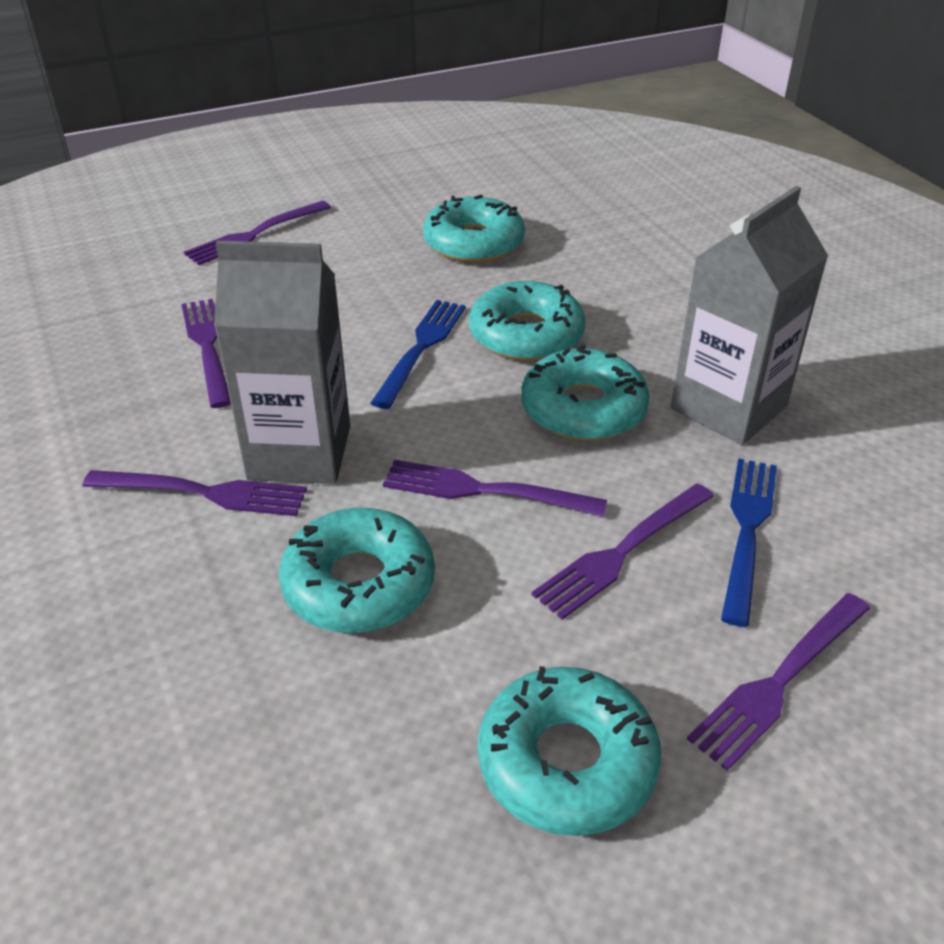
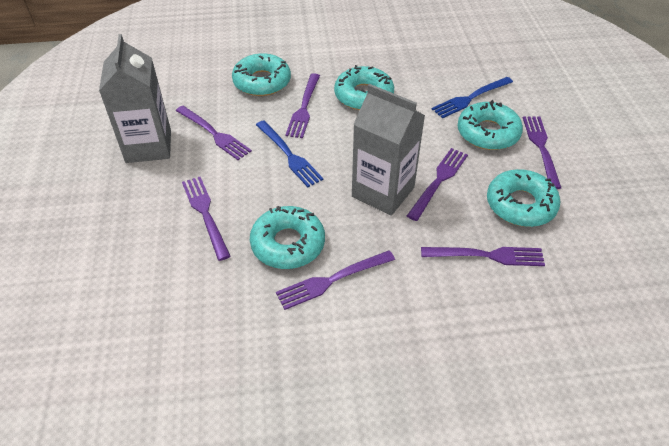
purple fork: 6 -> 7

